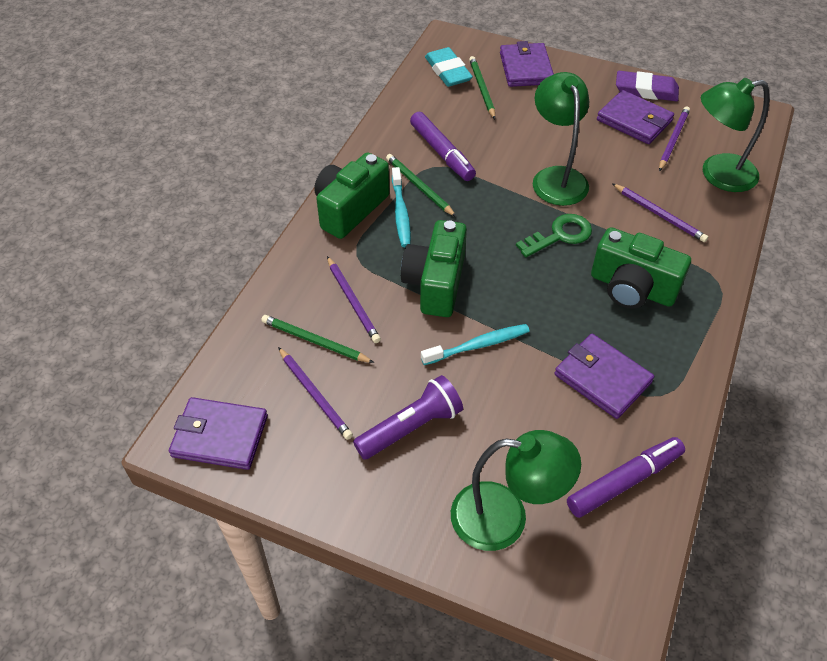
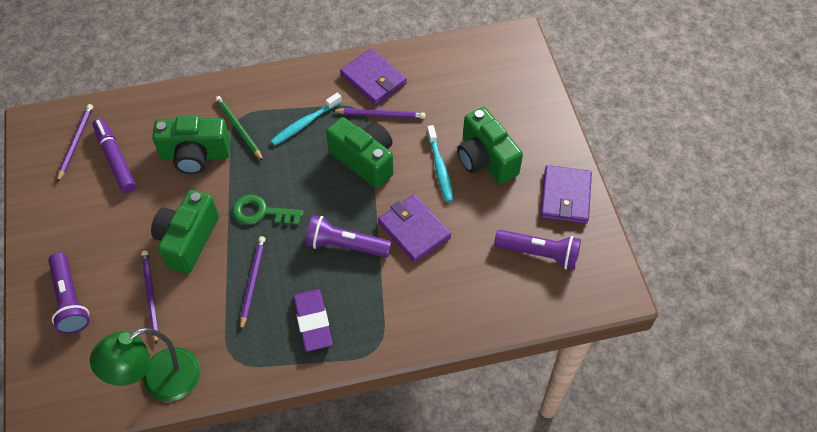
green camera: 3 -> 4
green lamp: 3 -> 1
green pencil: 3 -> 1
purple flashlight: 1 -> 3
purple marker: 2 -> 1
purple wallet: 4 -> 3
turquoise eraser: 1 -> 0

